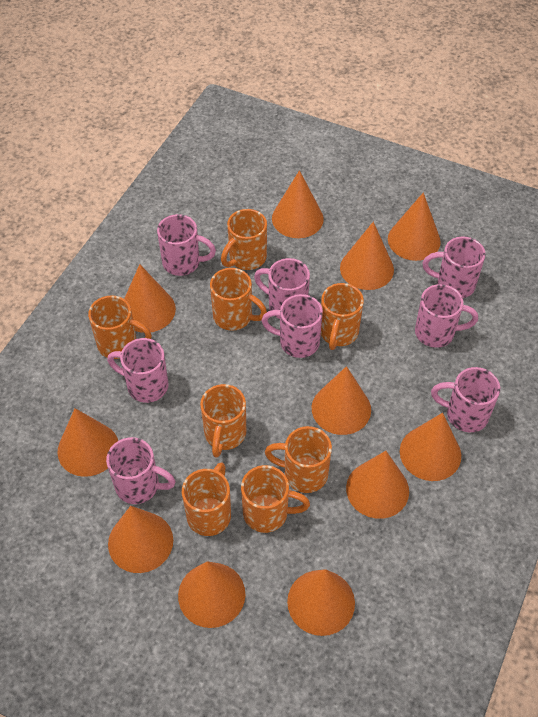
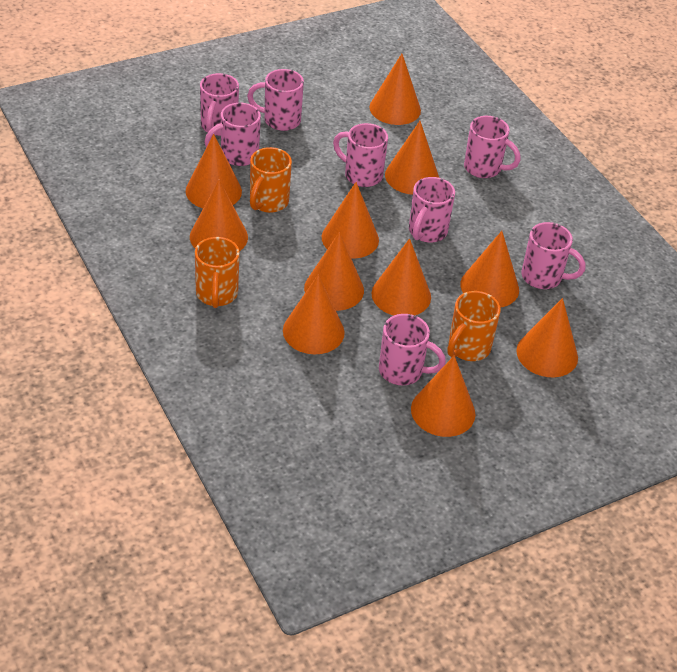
orange mug: 8 -> 3

